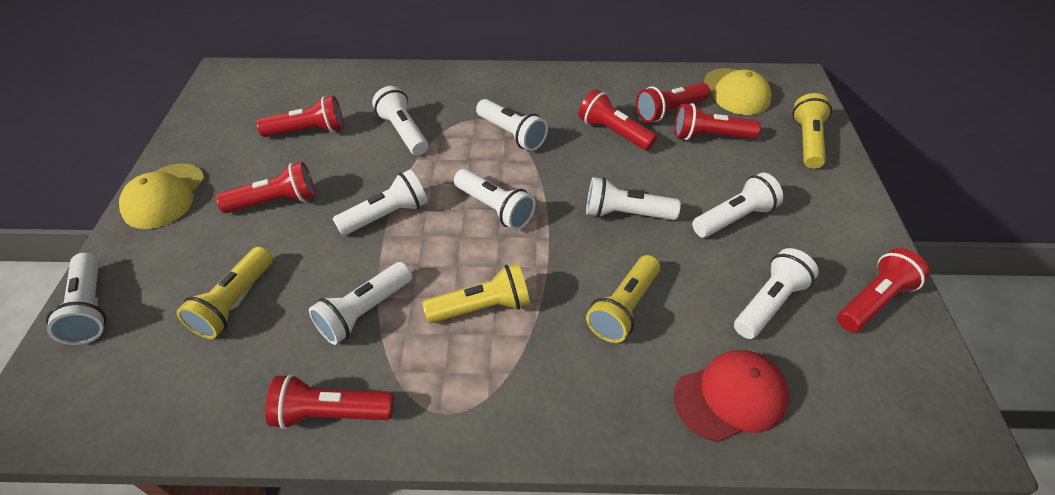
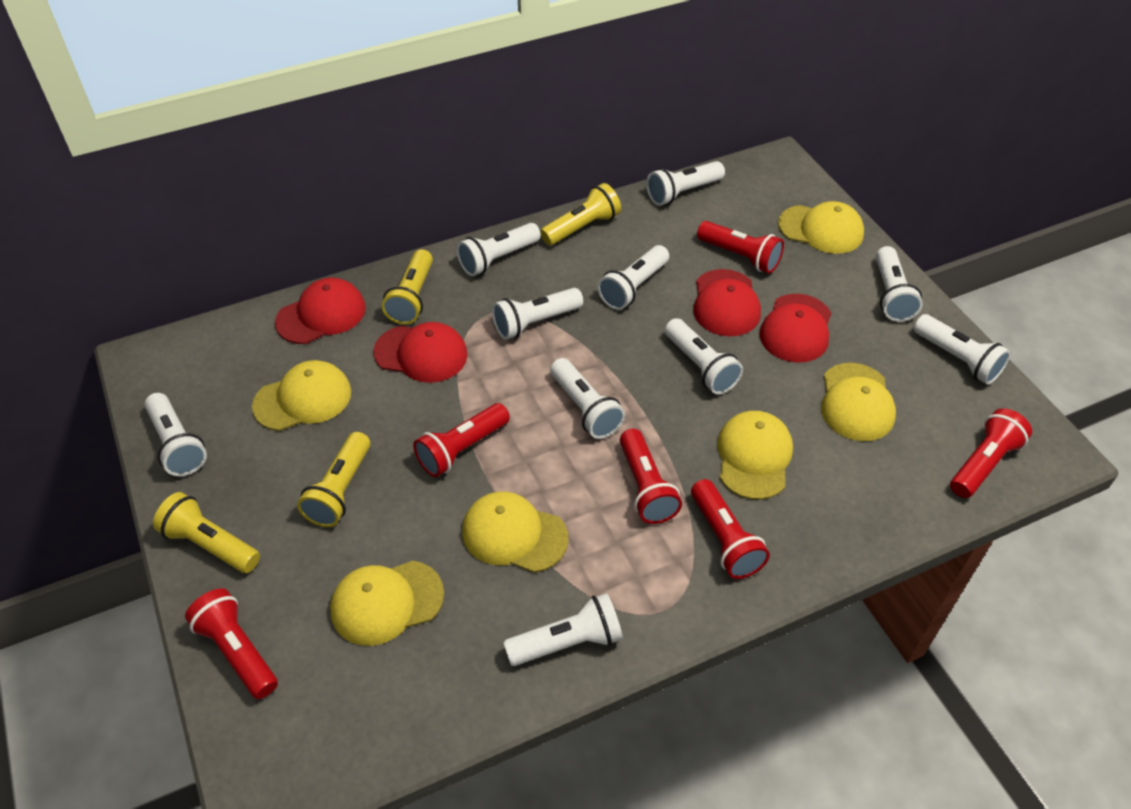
red cap: 1 -> 4
red flashlight: 7 -> 6
white flashlight: 9 -> 10
yellow cap: 2 -> 6

